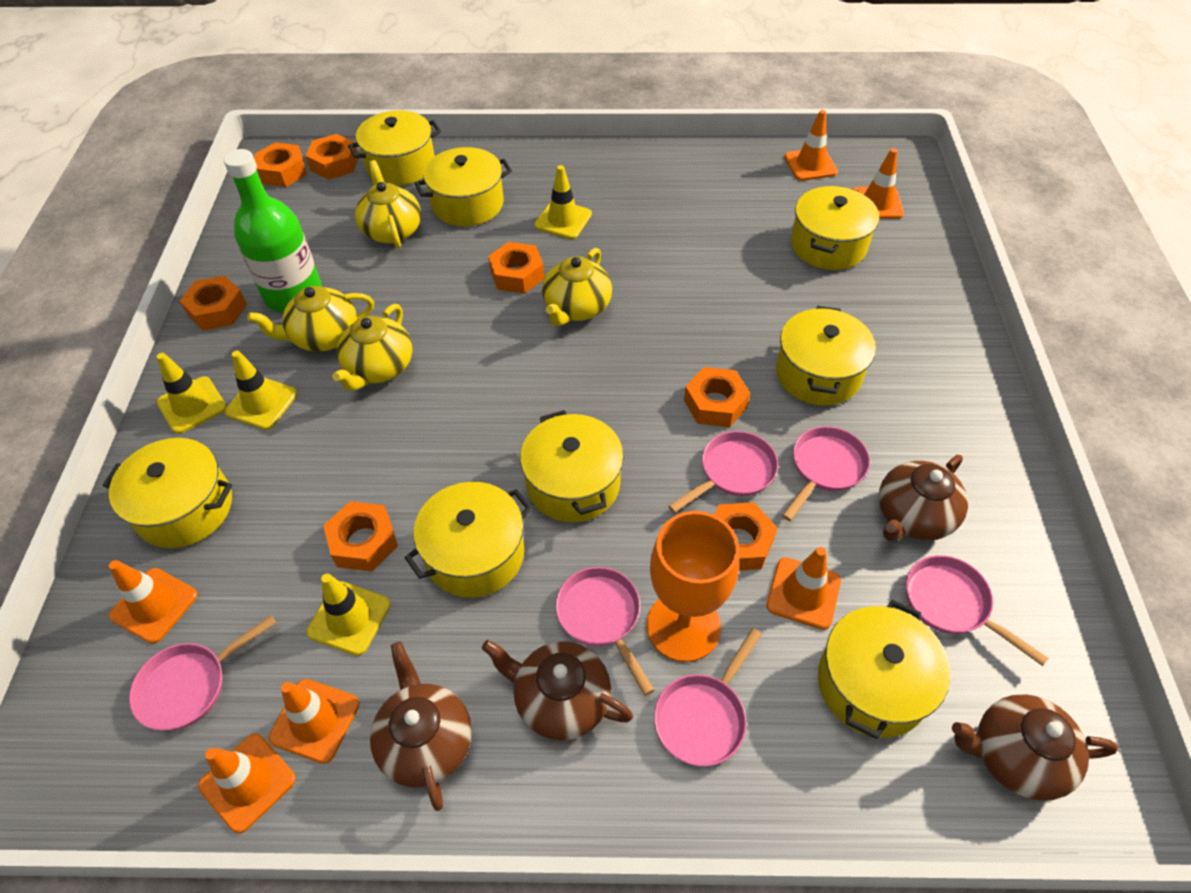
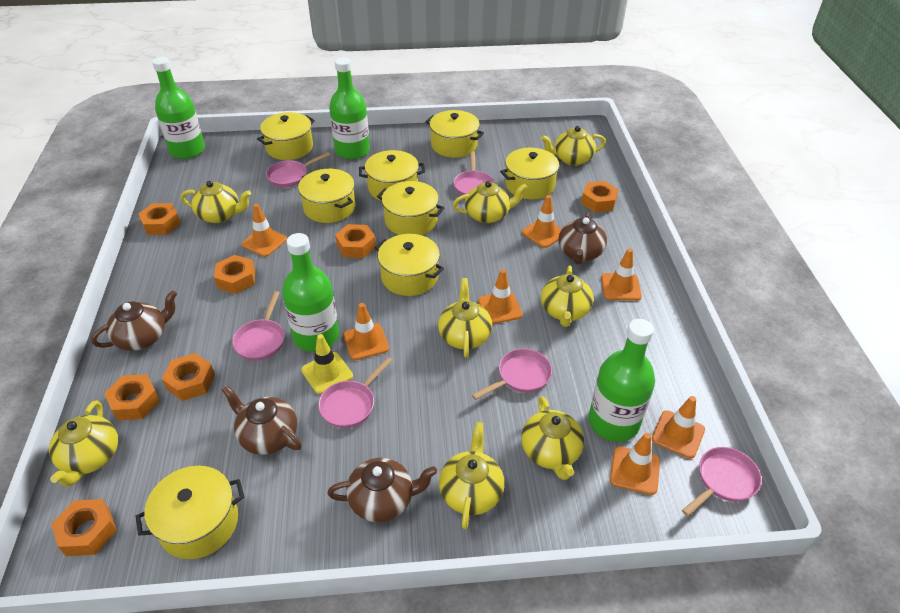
green bottle: 1 -> 4
orange goblet: 1 -> 0
orange traffic cone: 6 -> 7
yellow teapot: 4 -> 8
yellow traffic cone: 4 -> 1

